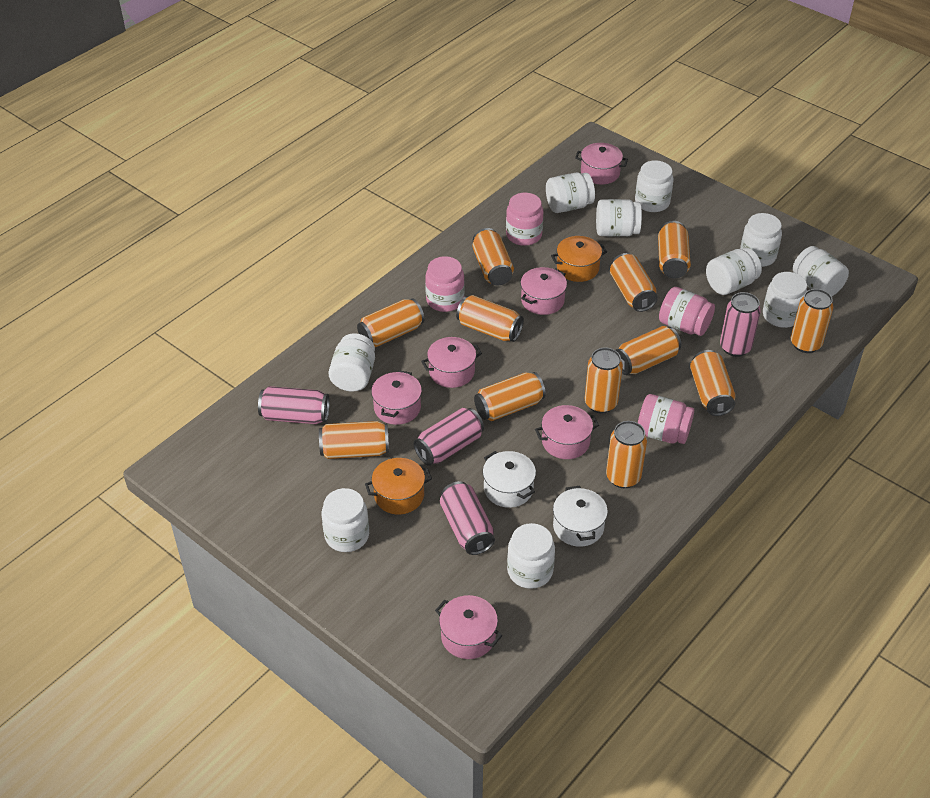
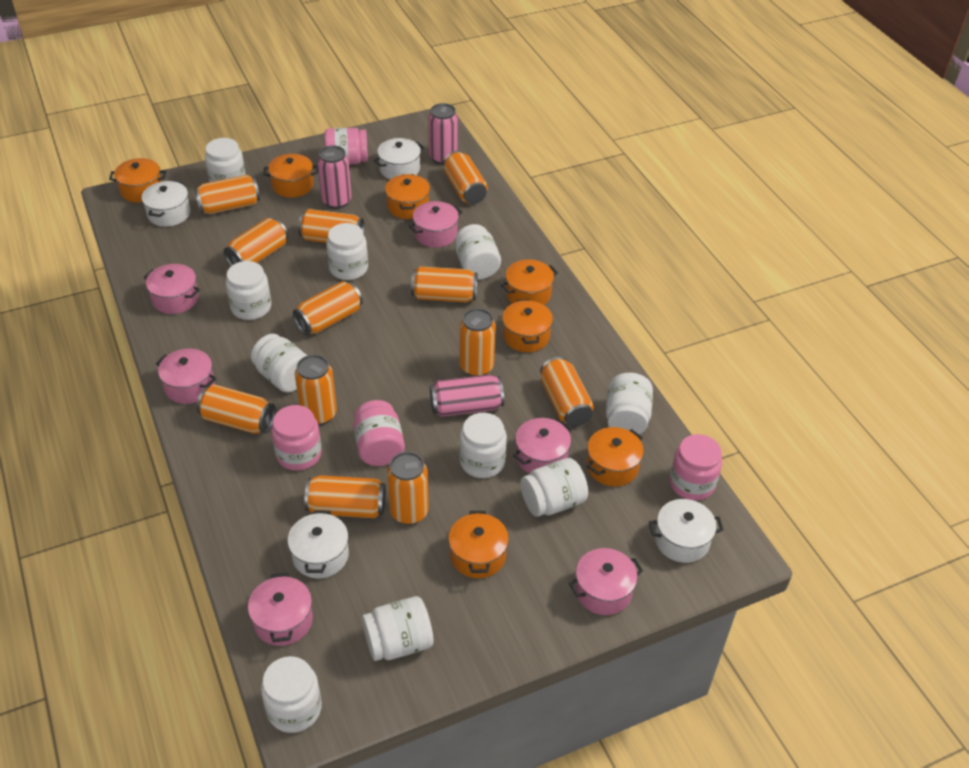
orange pot: 2 -> 7
pink can: 4 -> 3
white pot: 2 -> 4

